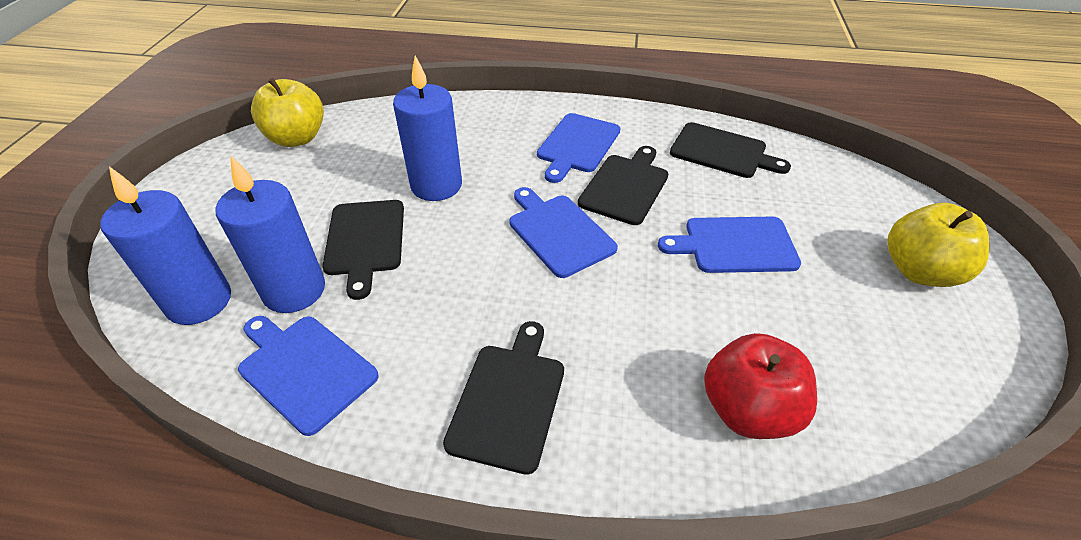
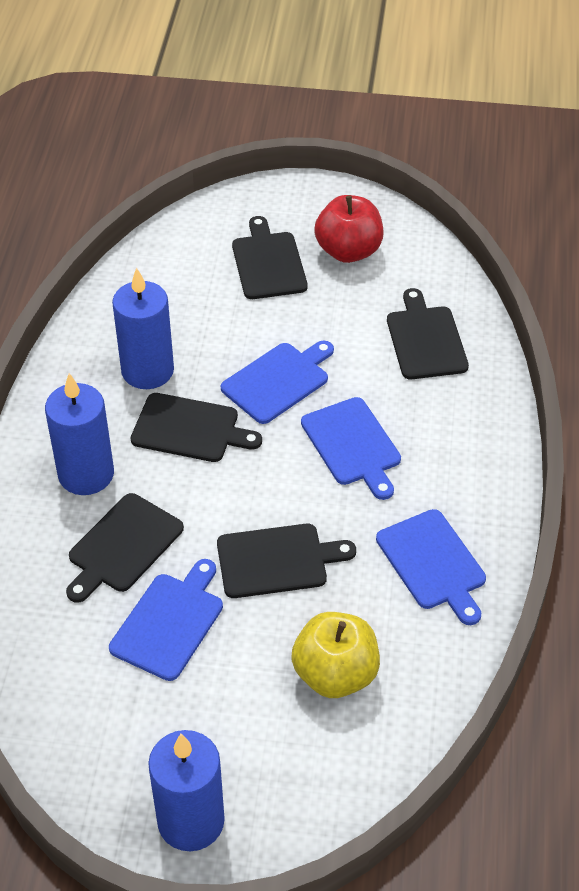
black cutting board: 4 -> 5
yellow apple: 2 -> 1

